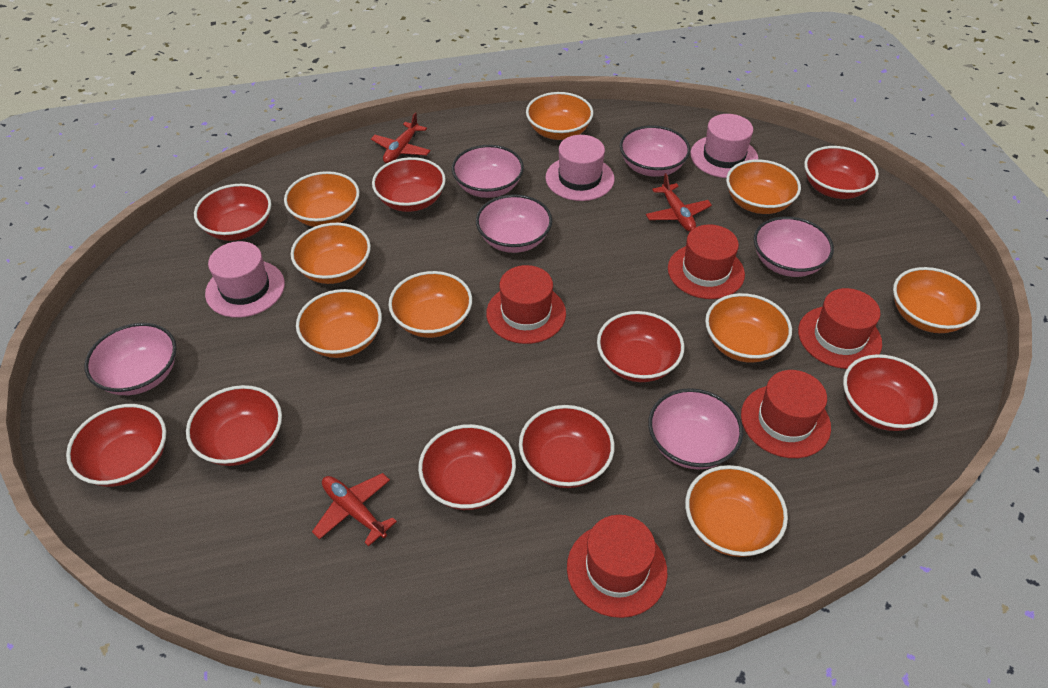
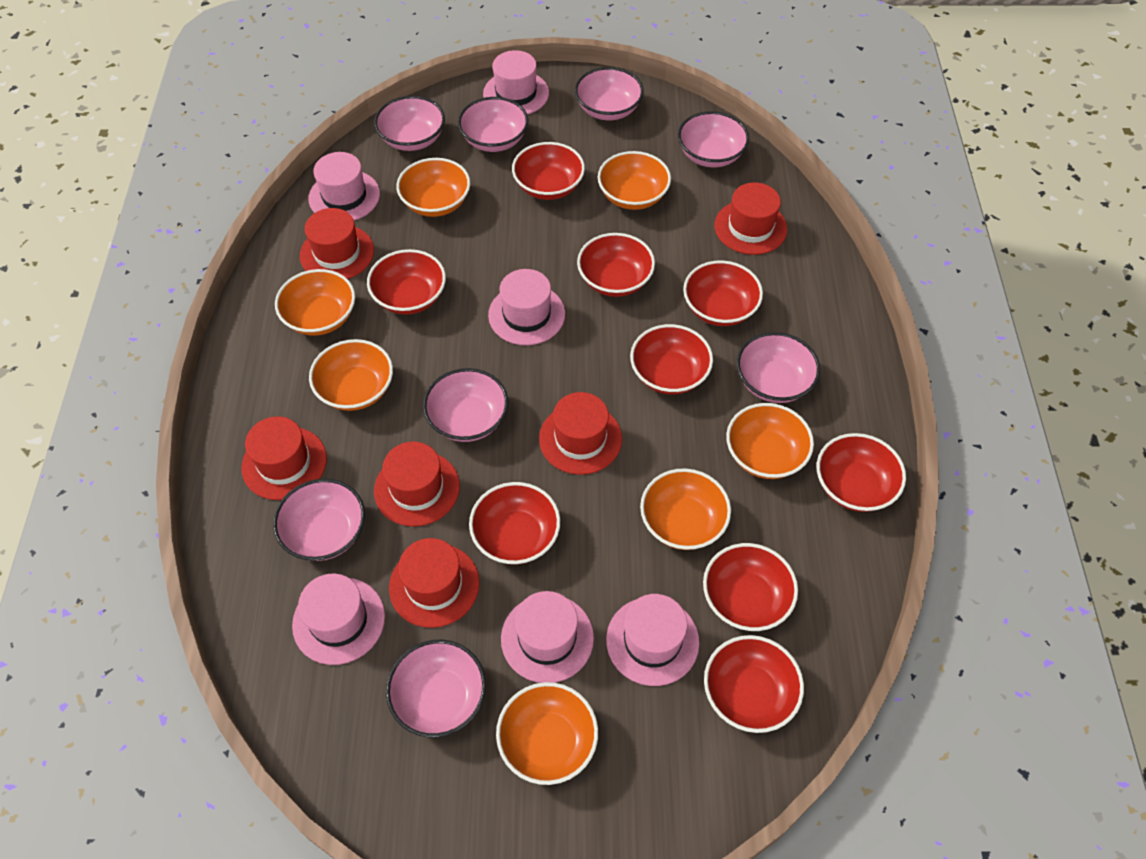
orange bowl: 9 -> 7
pink bowl: 6 -> 8
pink hat: 3 -> 6
red hat: 5 -> 6
red plane: 3 -> 0

